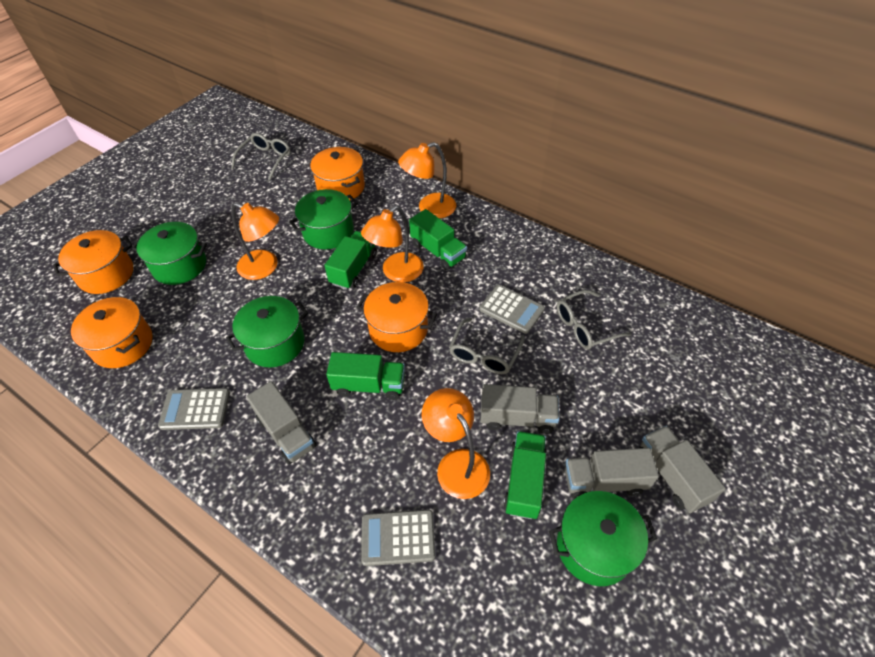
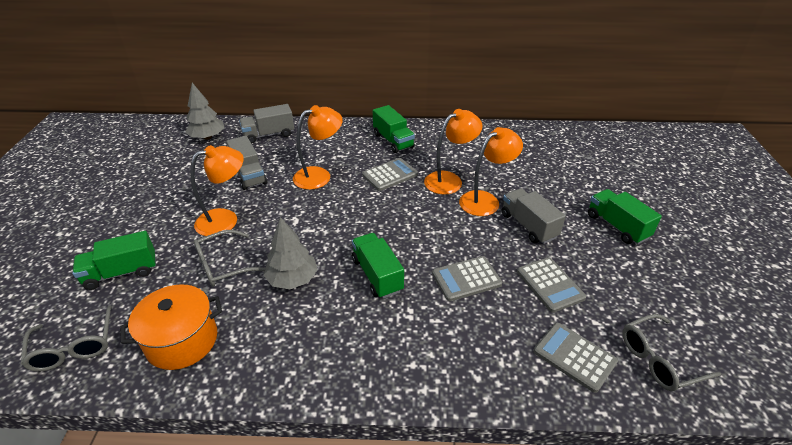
green pot: 4 -> 0
grey calculator: 3 -> 4
grey tree: 0 -> 2
grey truck: 4 -> 3
orange pot: 4 -> 1

